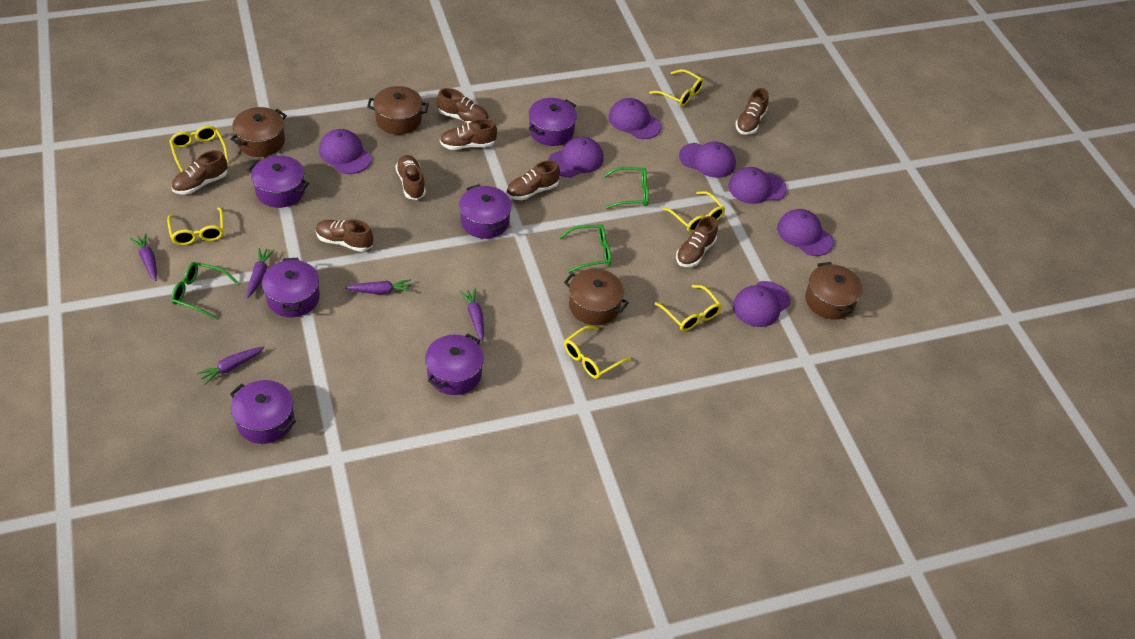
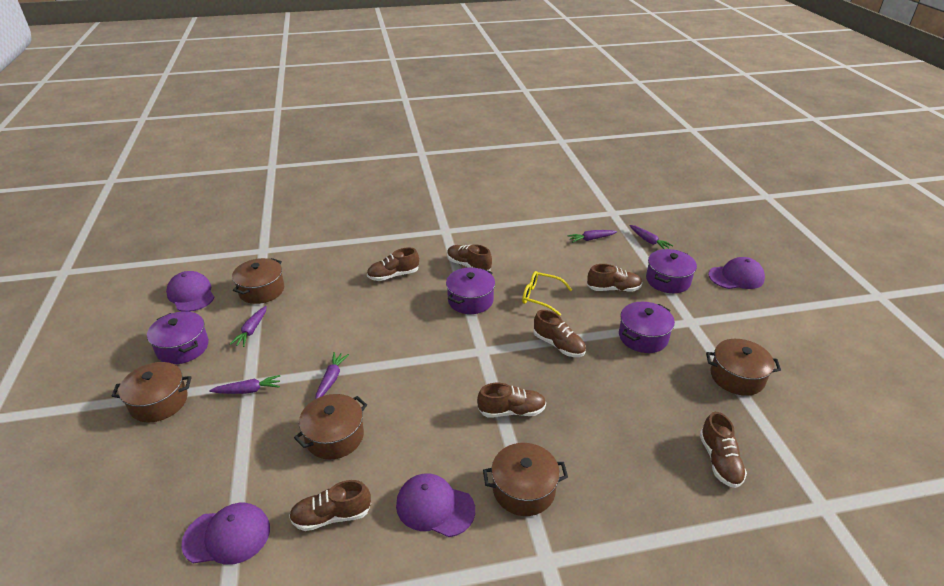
brown pot: 4 -> 5
brown shoe: 8 -> 7
green glasses: 3 -> 0
purple cap: 7 -> 4
purple pot: 6 -> 4
yellow glasses: 6 -> 1

